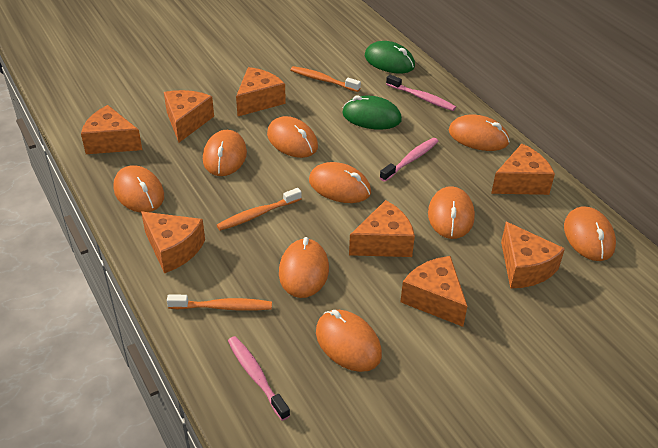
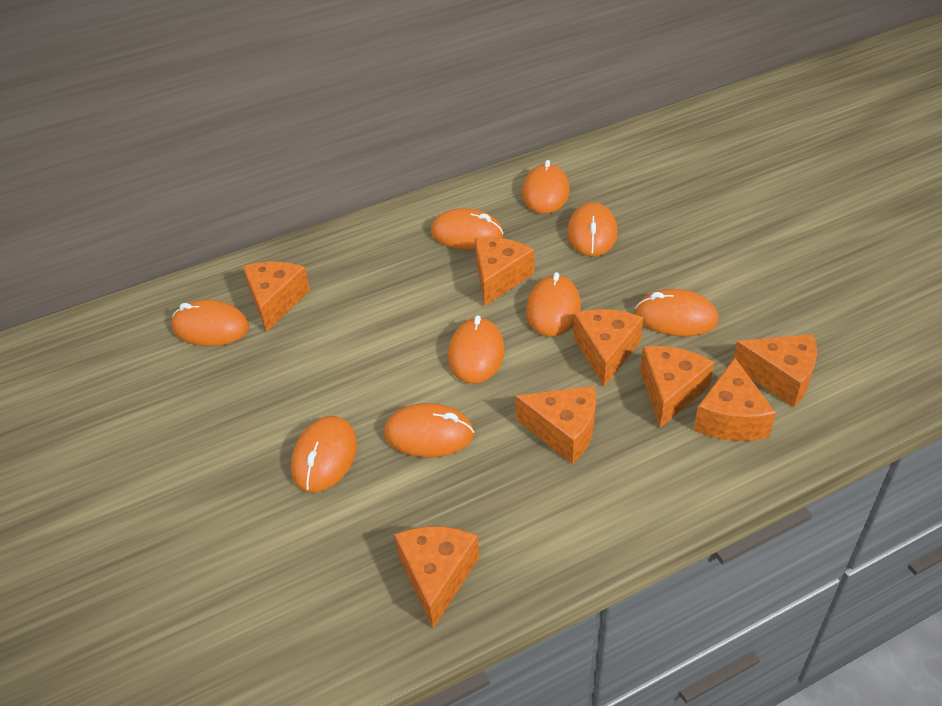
green mouse: 2 -> 0
orange toothbrush: 3 -> 0
pink toothbrush: 3 -> 0

